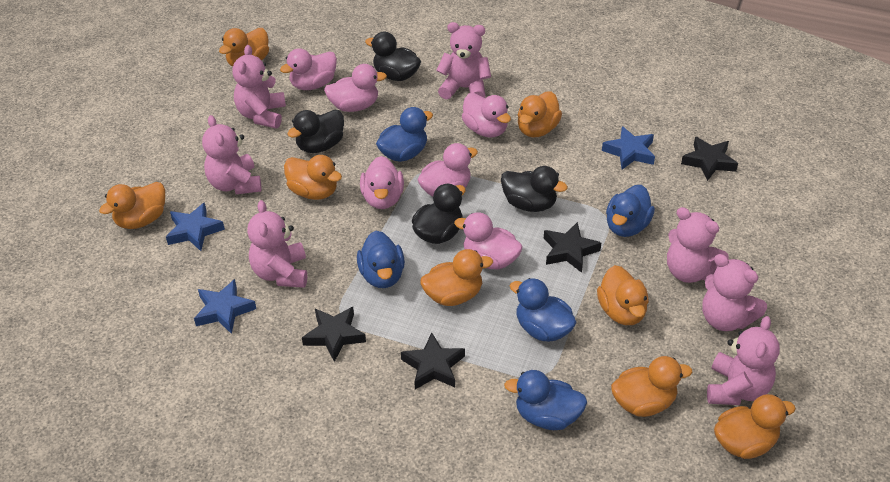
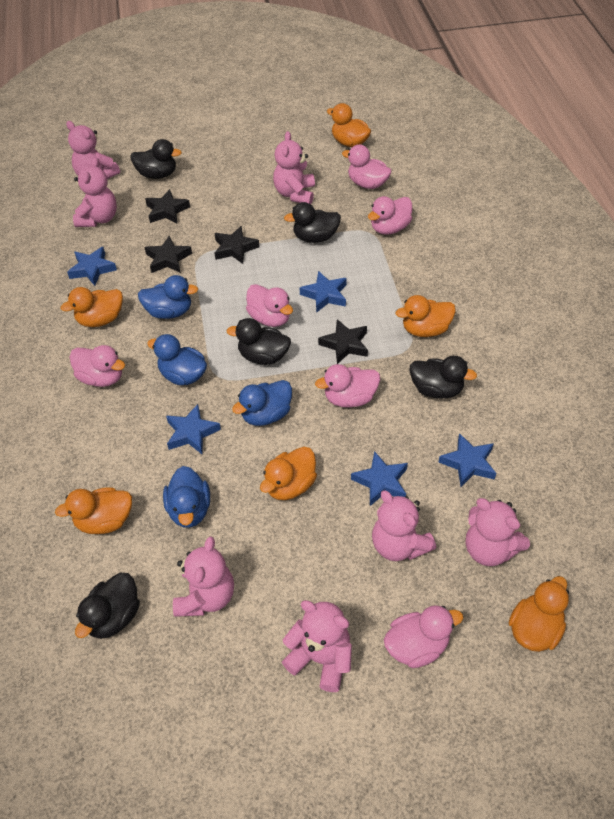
black duck: 4 -> 5
blue duck: 5 -> 4
blue star: 3 -> 5
orange duck: 8 -> 6

